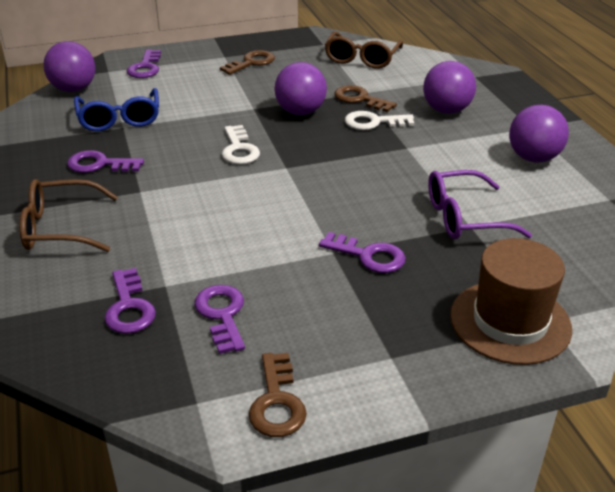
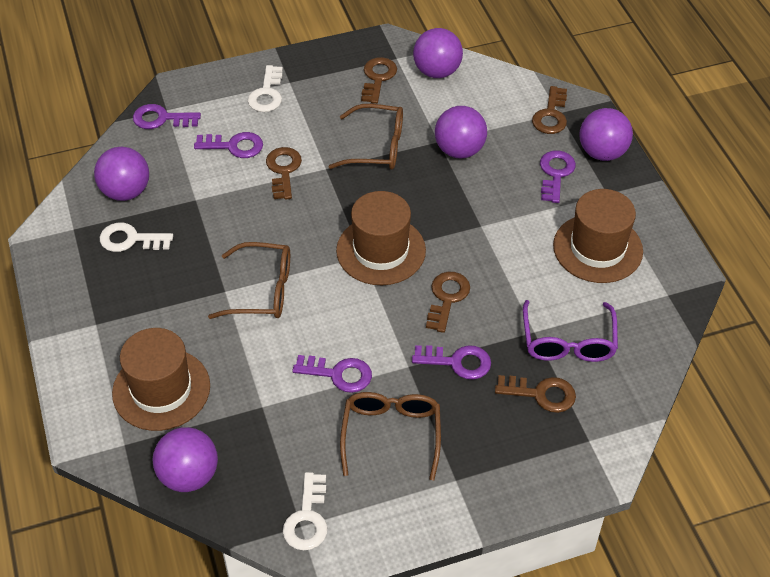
blue glasses: 1 -> 0
brown glasses: 2 -> 3
brown hat: 1 -> 3
brown key: 3 -> 5
purple ball: 4 -> 5
white key: 2 -> 3

